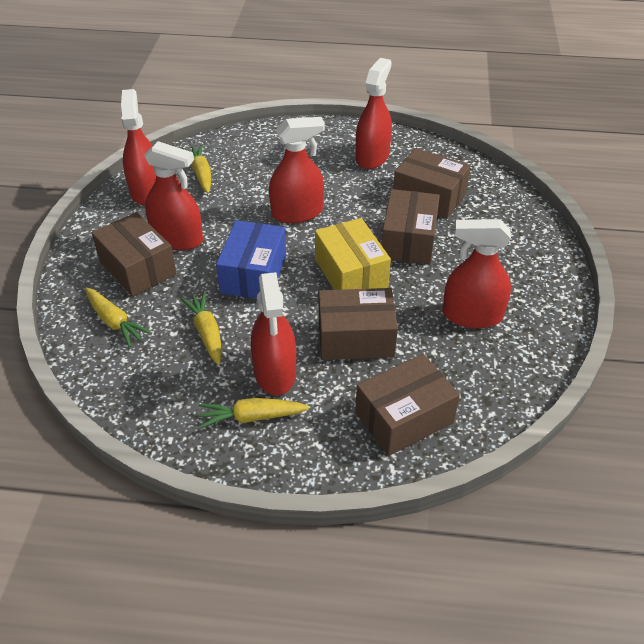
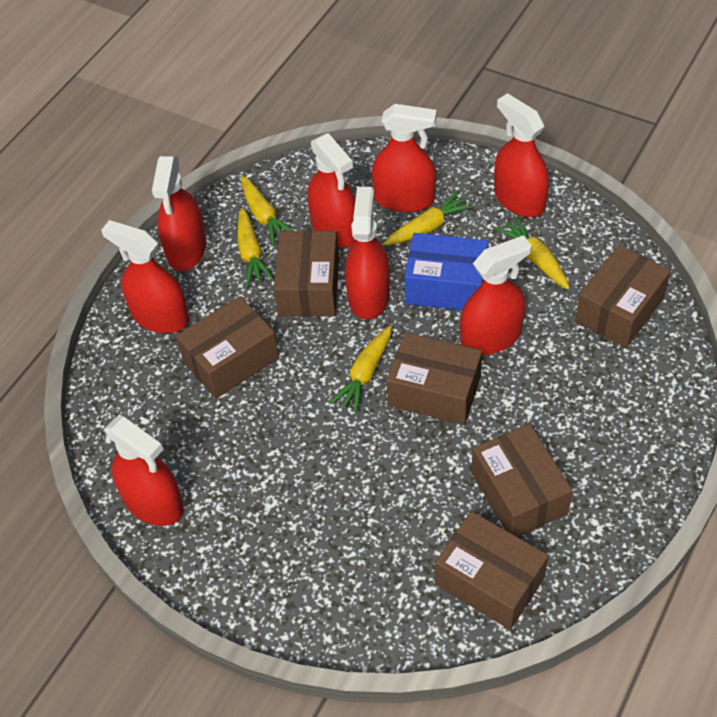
brown box: 5 -> 6
red spray bottle: 6 -> 8
yellow box: 1 -> 0
yellow carrot: 4 -> 5

